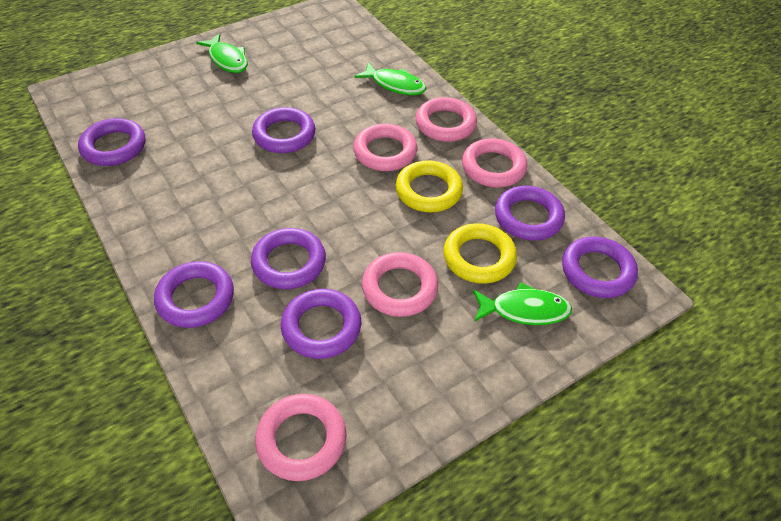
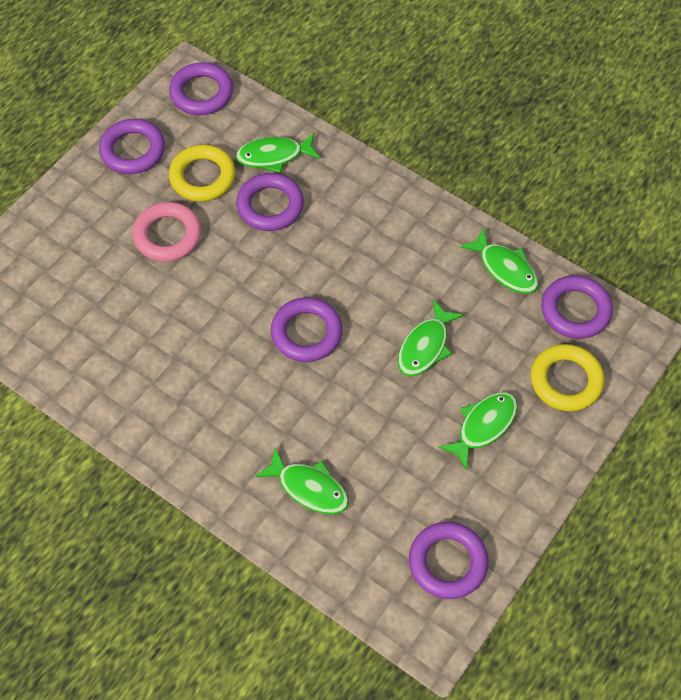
green fish: 3 -> 5
pink ring: 5 -> 1
purple ring: 7 -> 6

